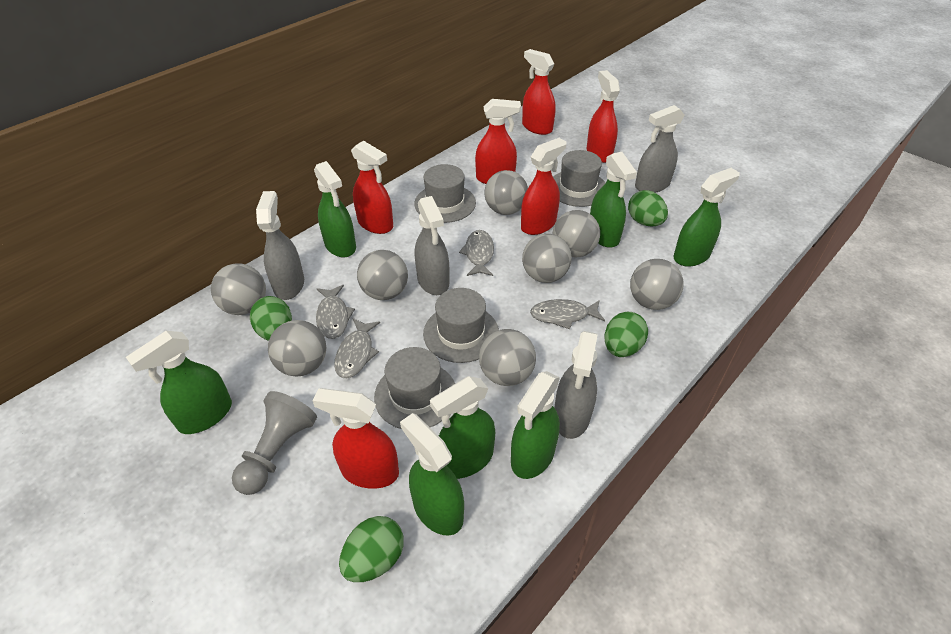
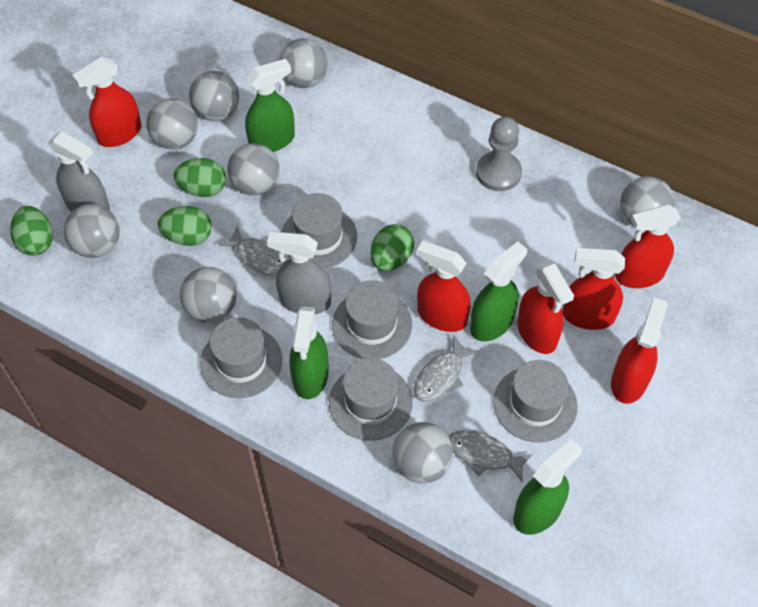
green spray bottle: 7 -> 4
grey fish: 4 -> 3
grey hat: 4 -> 5
grey spray bottle: 4 -> 2

